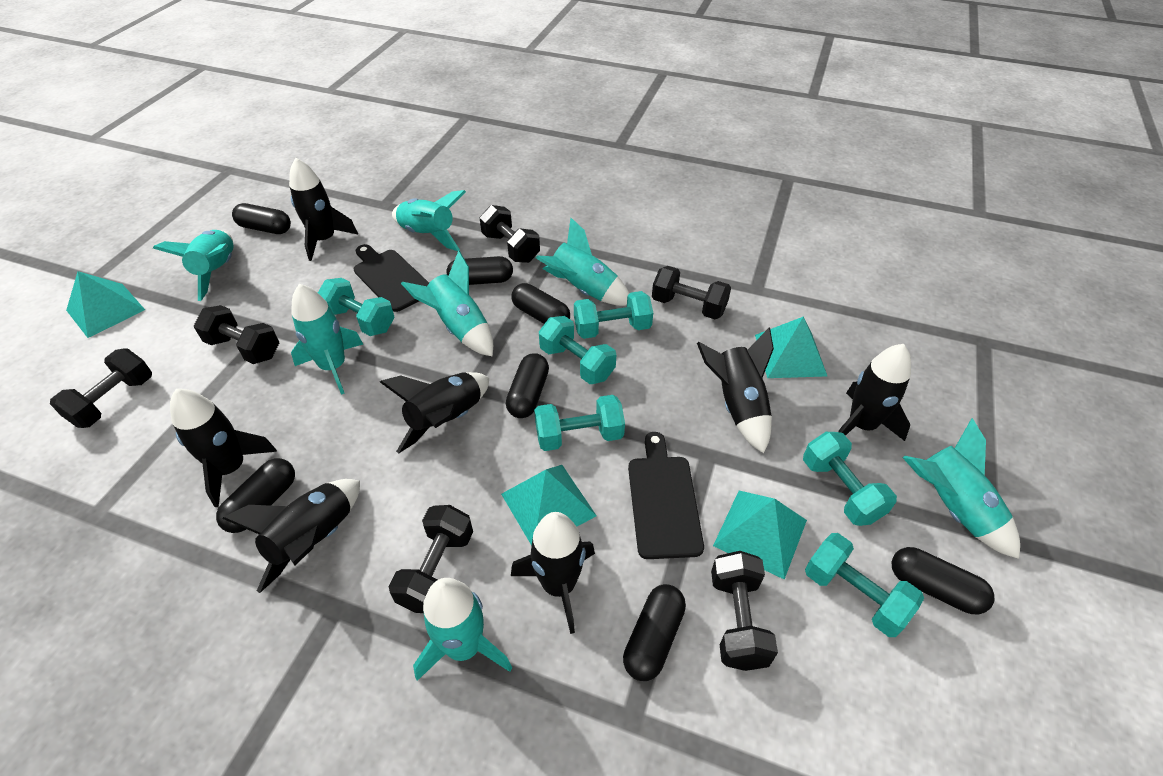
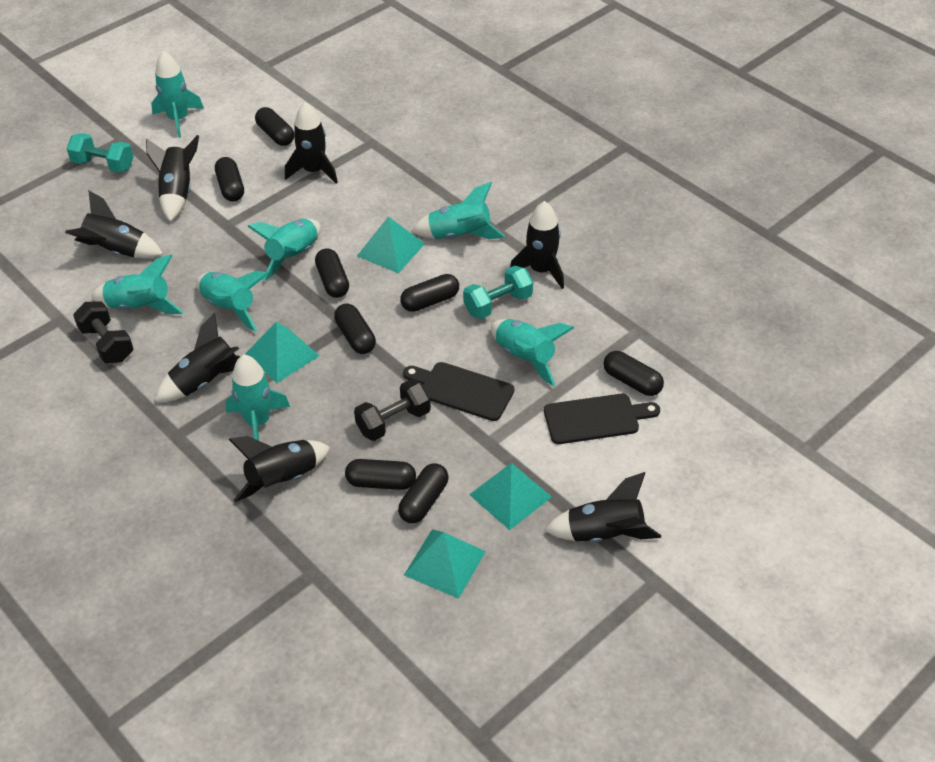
black capsule: 7 -> 8
black dumbbell: 6 -> 2
turquoise dumbbell: 6 -> 2

